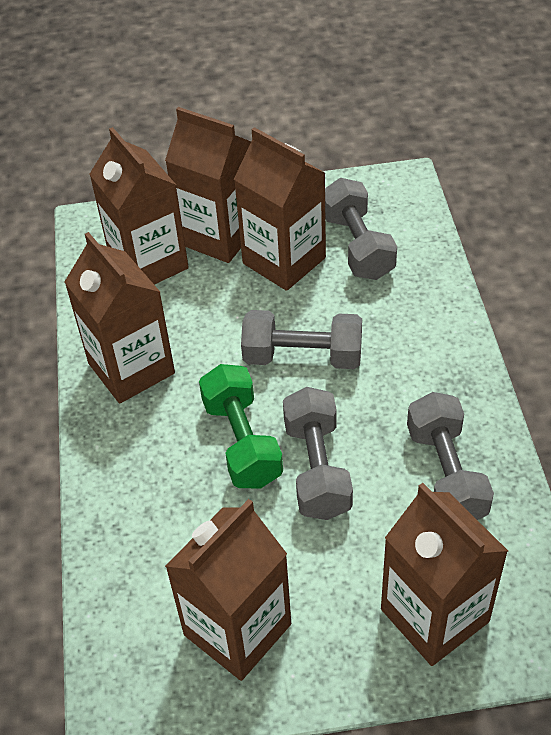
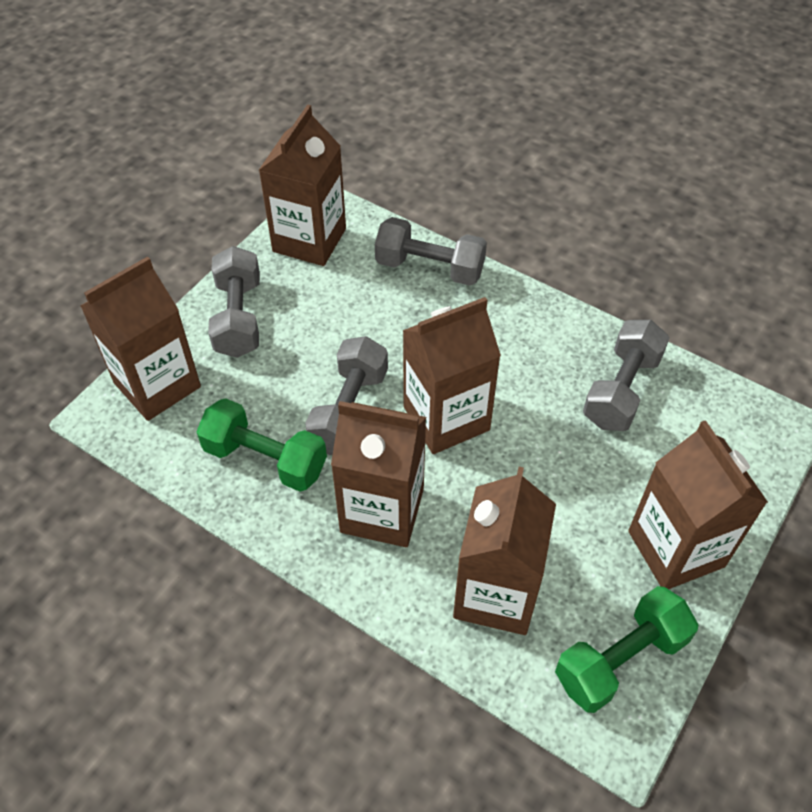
green dumbbell: 1 -> 2

